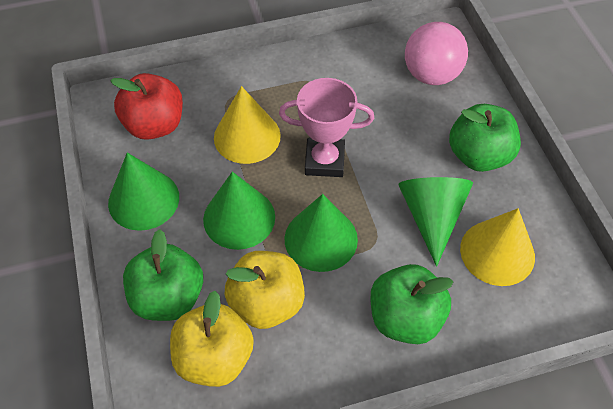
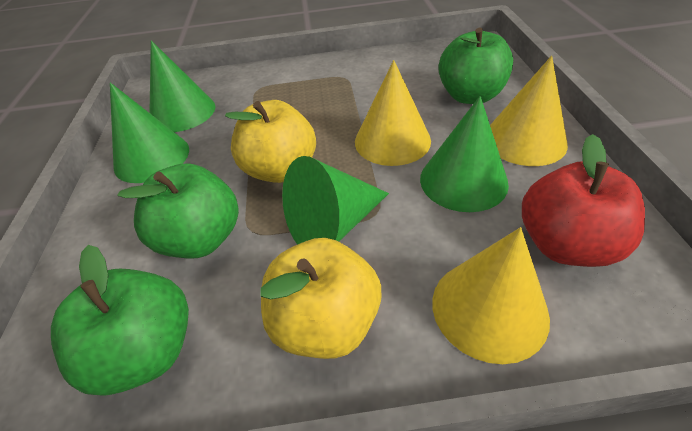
pink ball: 1 -> 0
pink trophy: 1 -> 0
yellow cone: 2 -> 3

